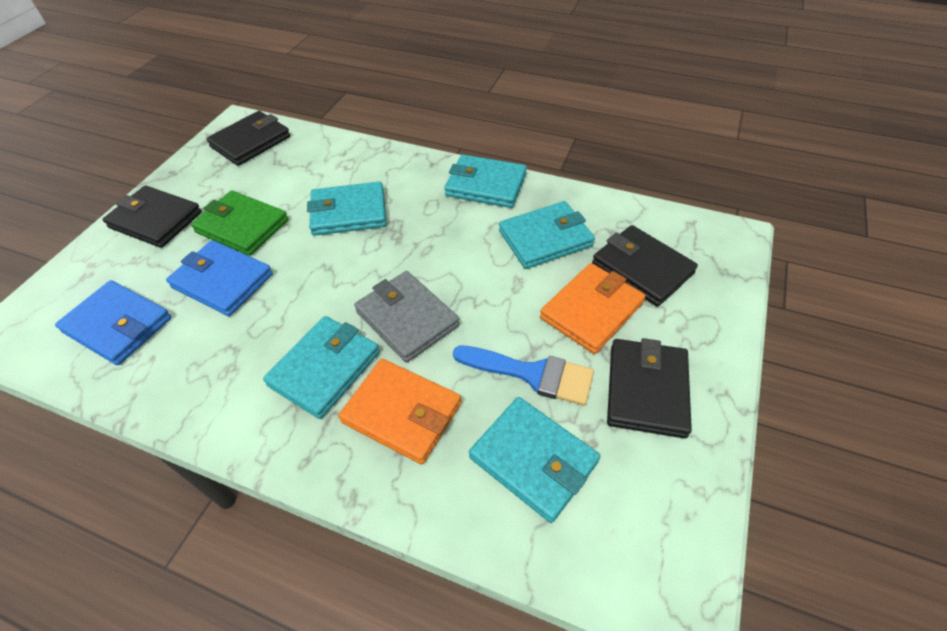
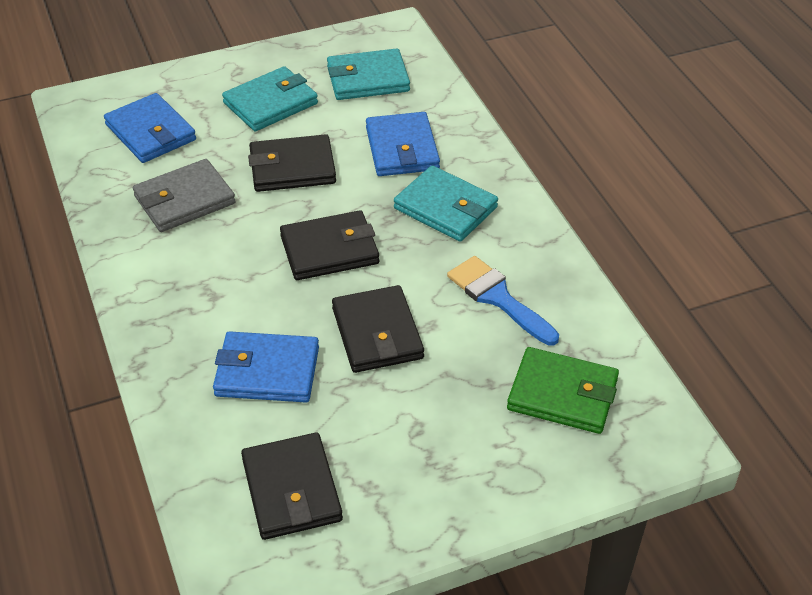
blue wallet: 2 -> 3
orange wallet: 2 -> 0
turquoise wallet: 5 -> 3

